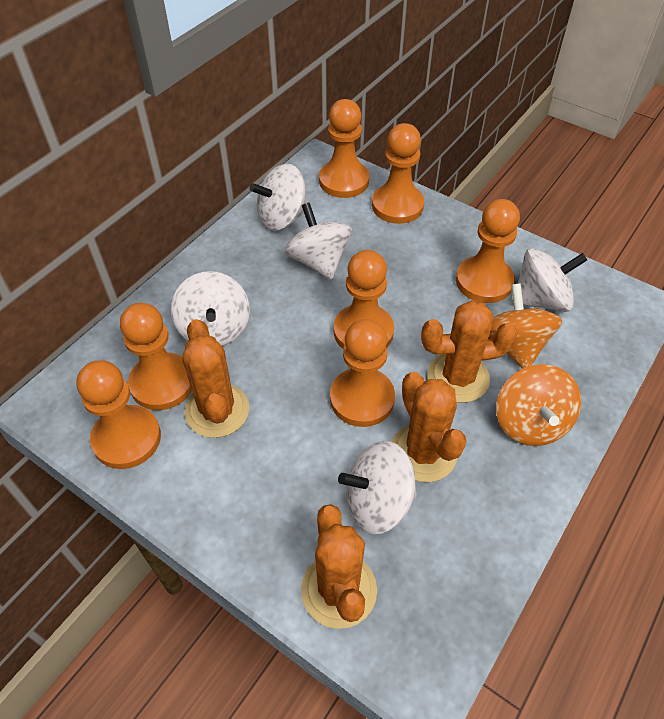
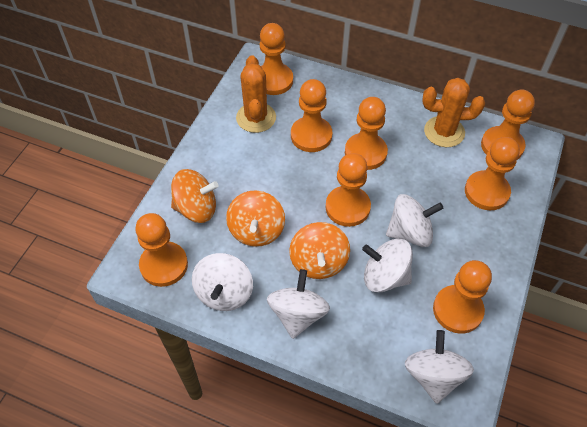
orange cactus: 4 -> 2
orange pawn: 7 -> 8
orange spinning top: 2 -> 3

